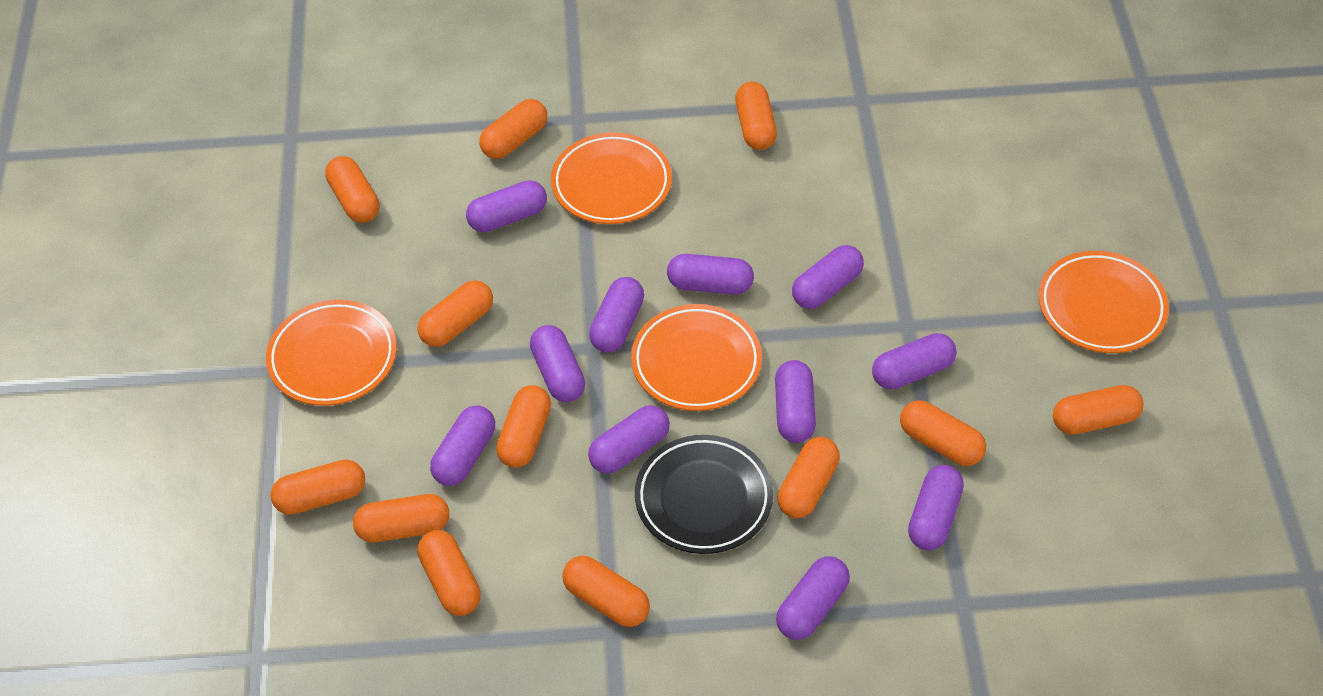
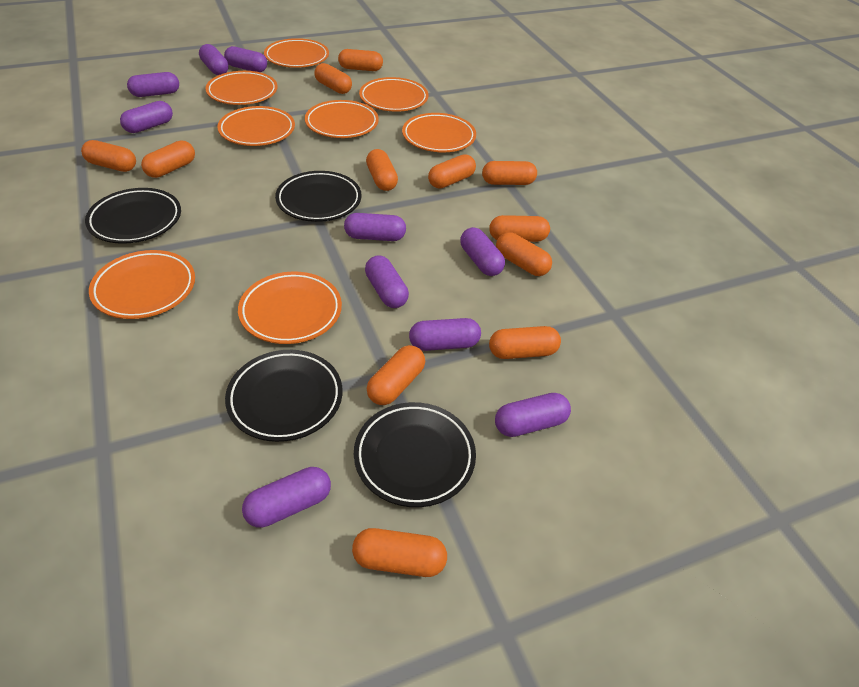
black plate: 1 -> 4
orange plate: 4 -> 8
purple capsule: 11 -> 10

